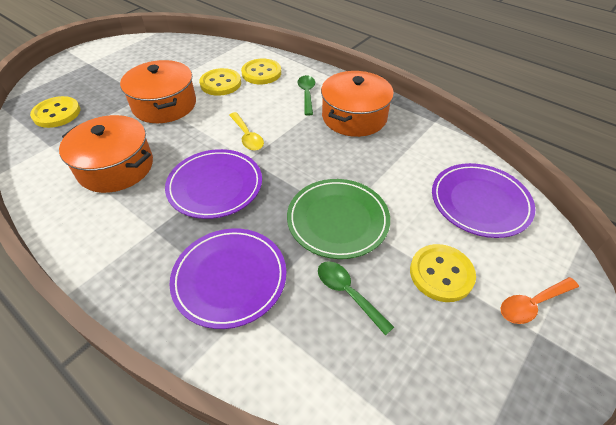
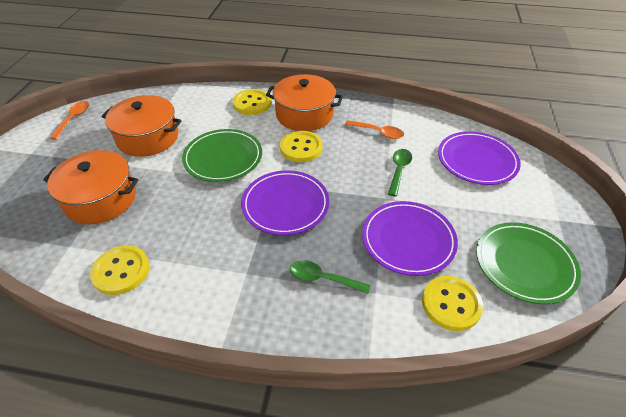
green plate: 1 -> 2
orange spoon: 1 -> 2
yellow spoon: 1 -> 0

